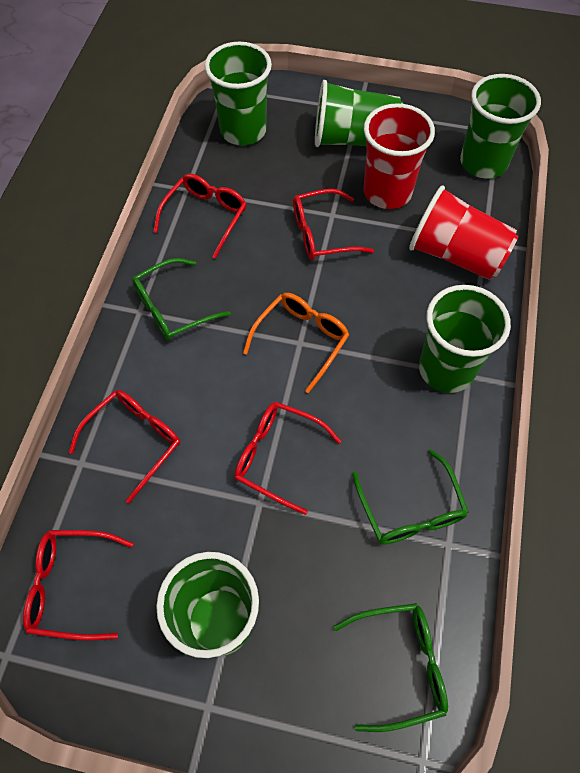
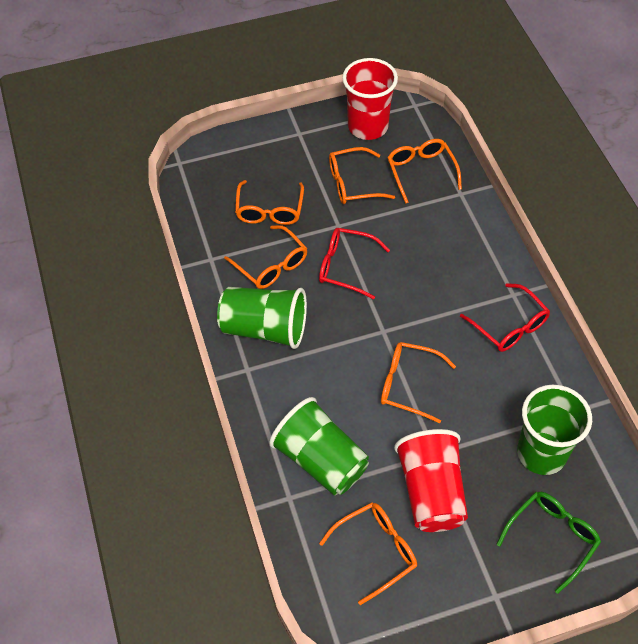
green cup: 5 -> 3
green glasses: 3 -> 1
orange glasses: 1 -> 6
red glasses: 5 -> 2

